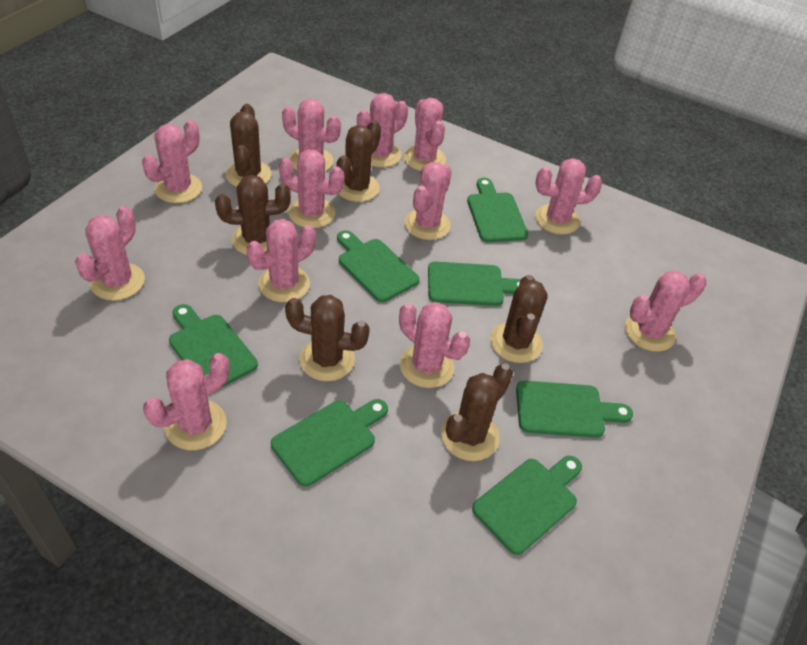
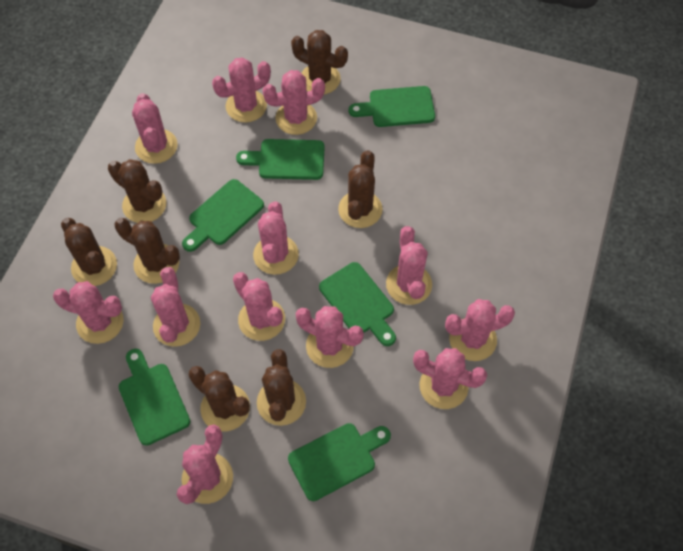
brown cactus: 6 -> 7
green cutting board: 7 -> 6

